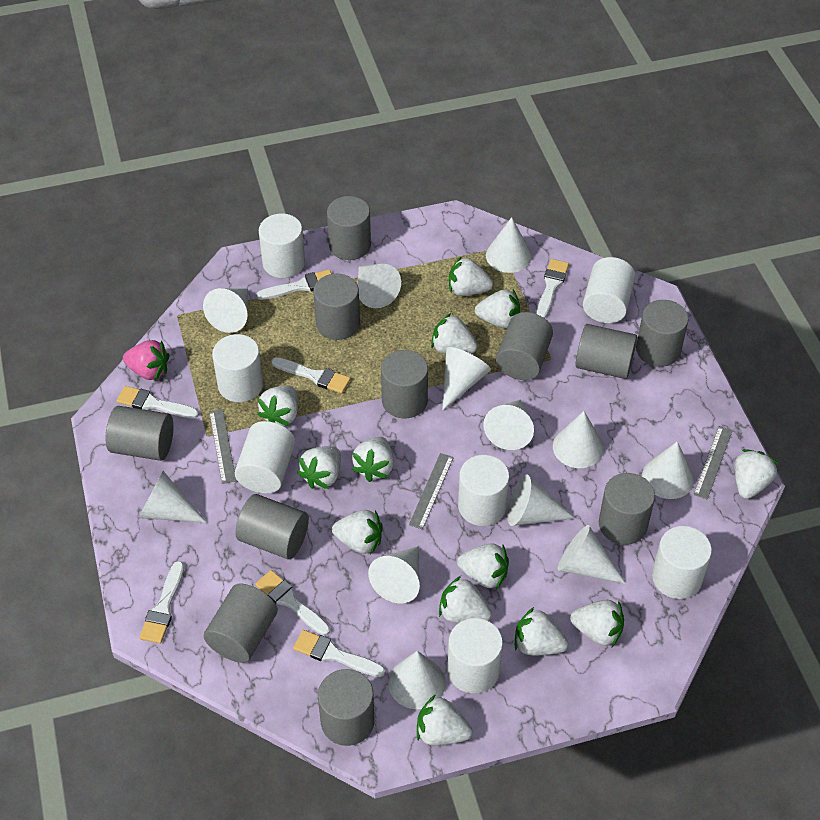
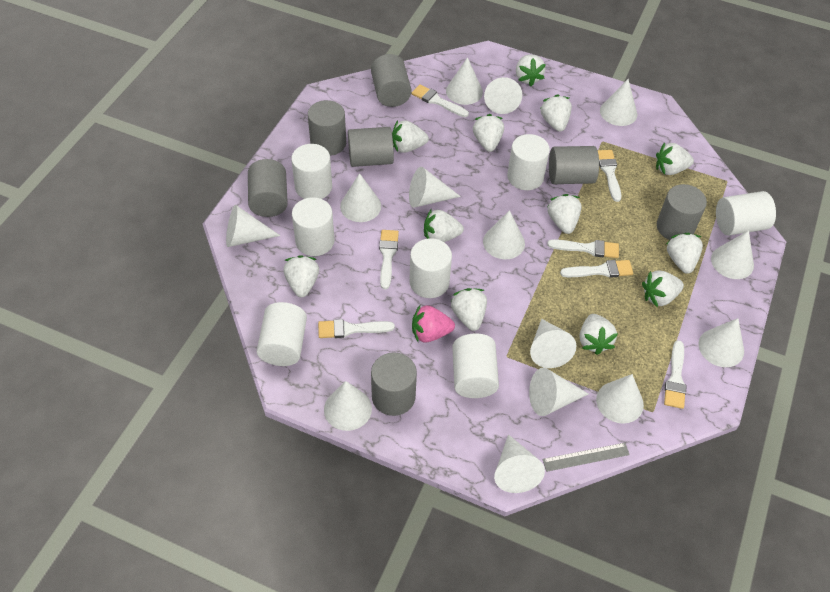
grey cylinder: 11 -> 7
grey ruler: 3 -> 1
white cone: 12 -> 14
white strawberry: 13 -> 12

